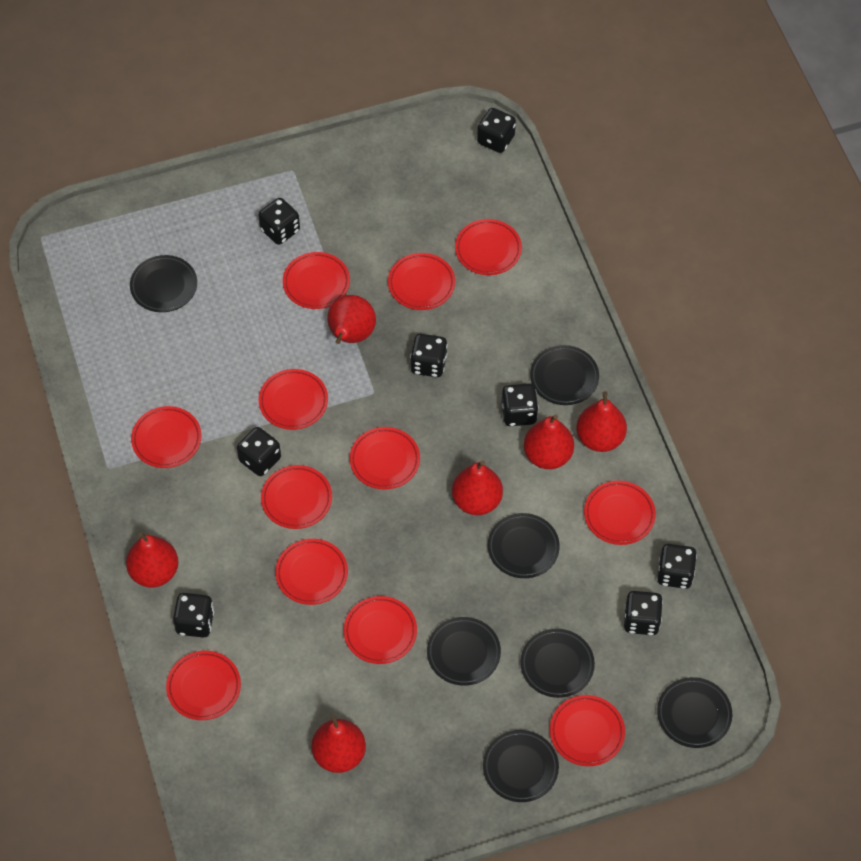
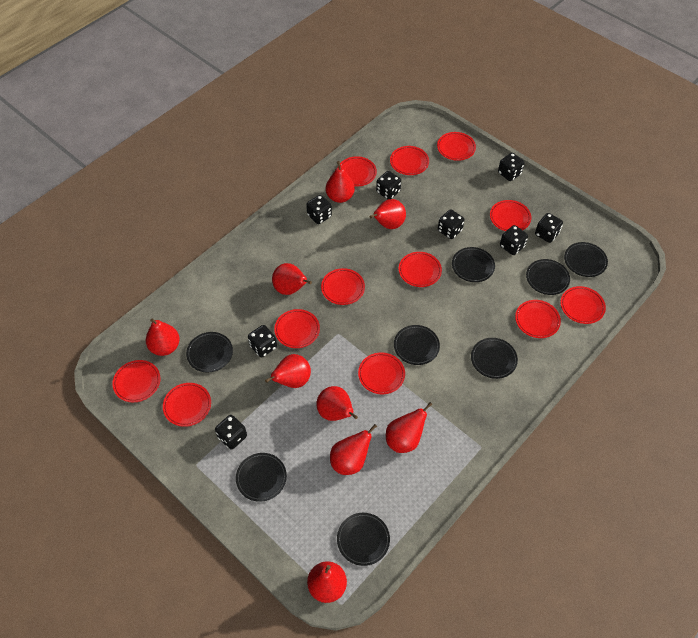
black plate: 7 -> 8
red pear: 6 -> 9

